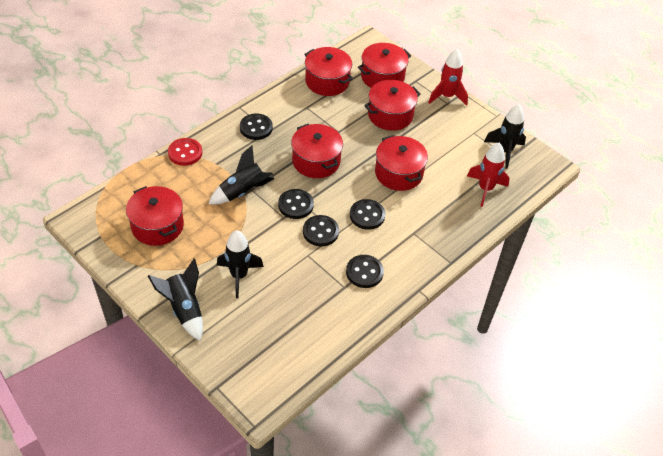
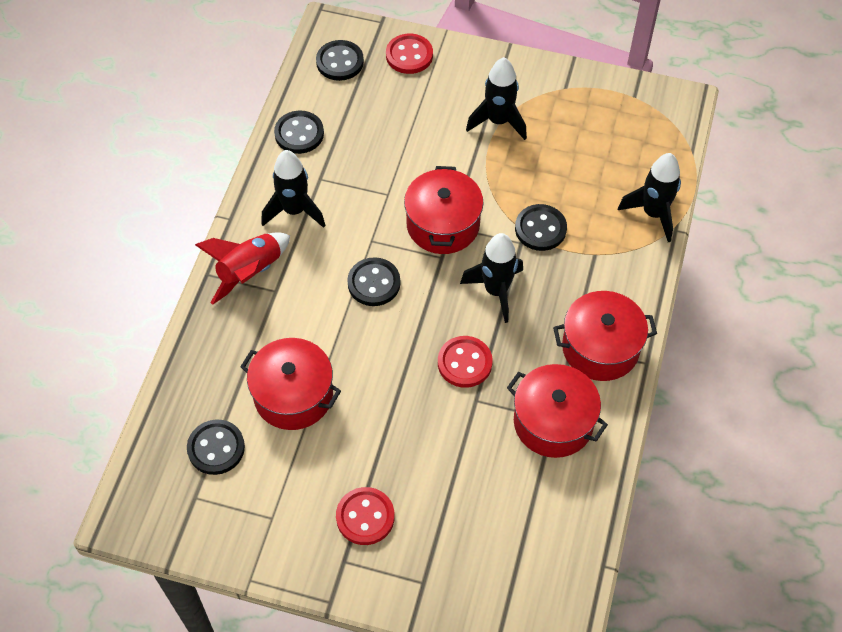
red button: 1 -> 3
red pot: 6 -> 4
red rocket: 2 -> 1

